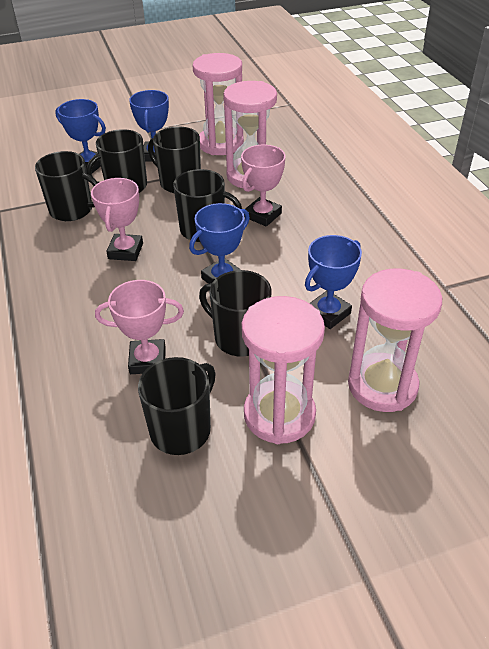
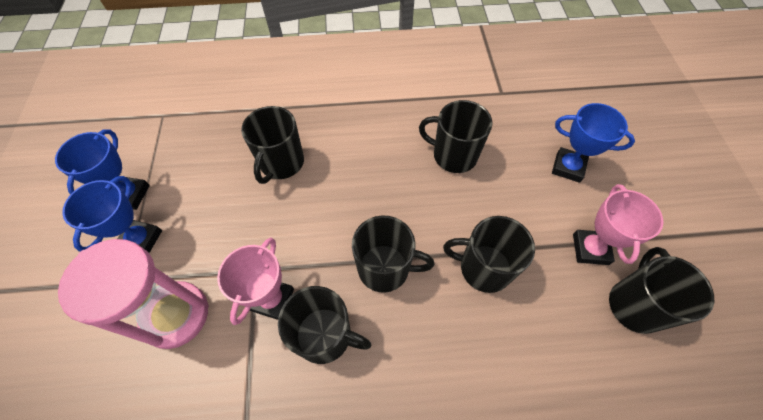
blue trophy: 4 -> 3
pink hourglass: 4 -> 1
pink trophy: 3 -> 2

